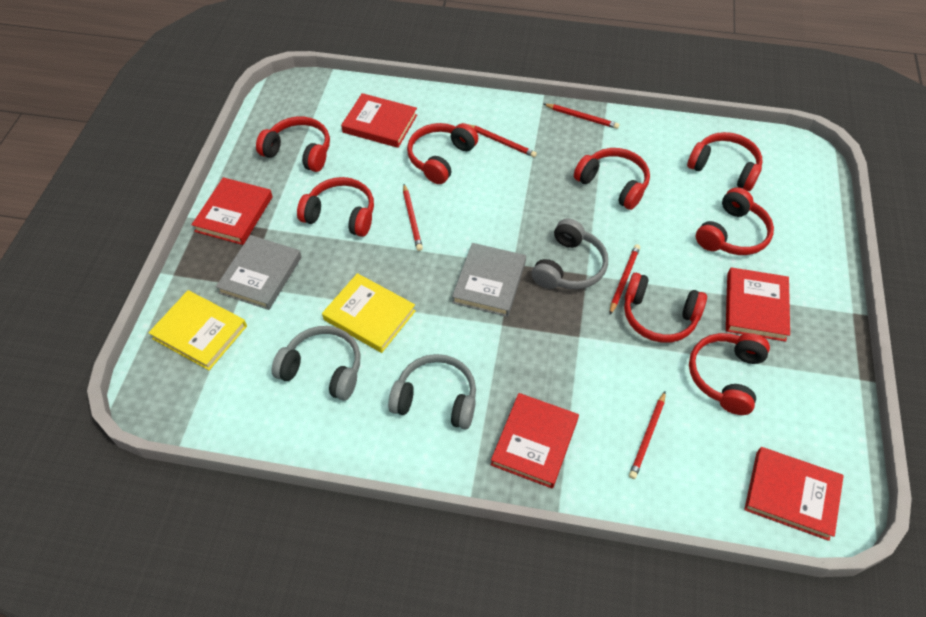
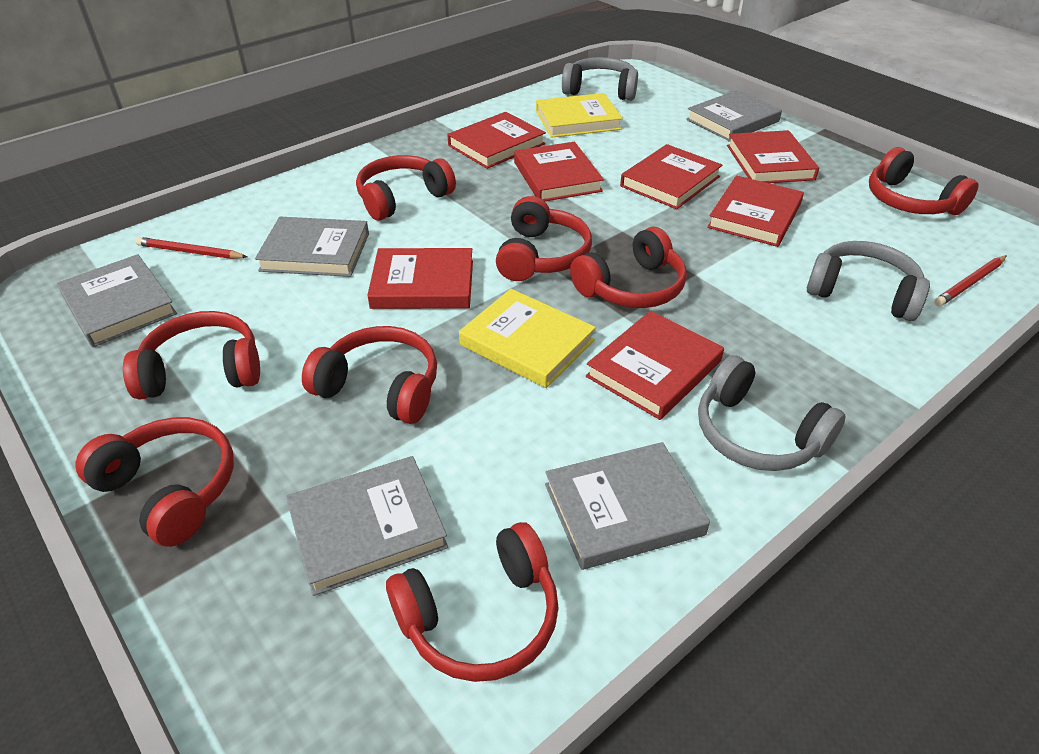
grey book: 2 -> 5
red book: 5 -> 7
red pencil: 5 -> 2

